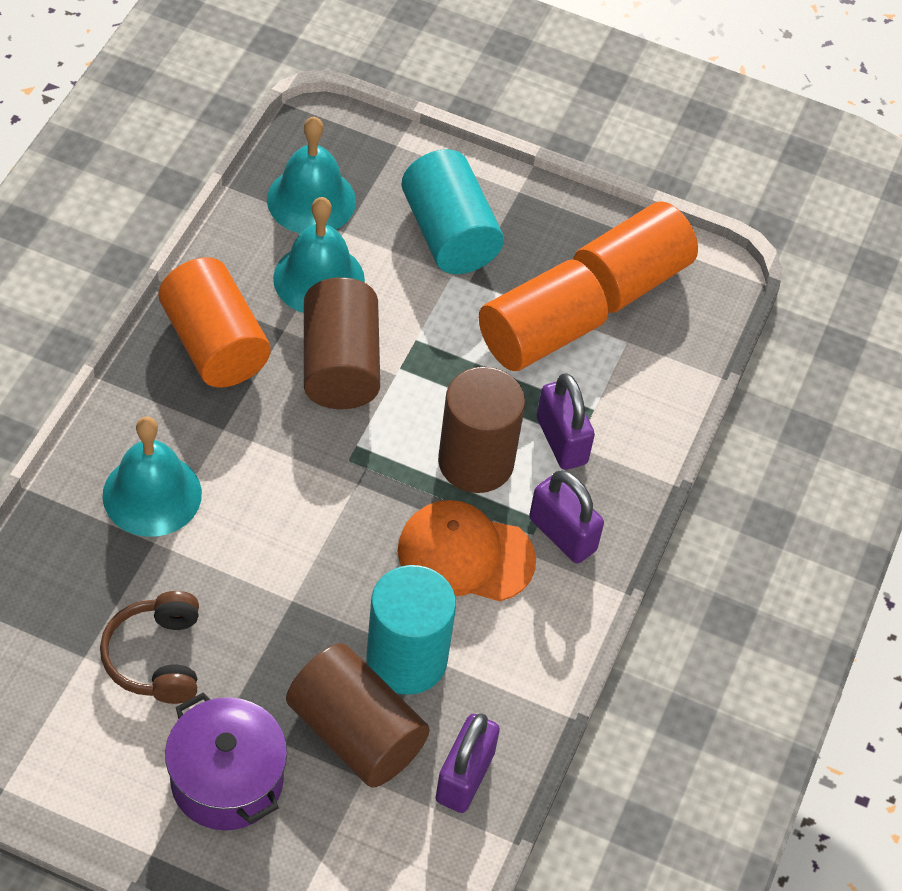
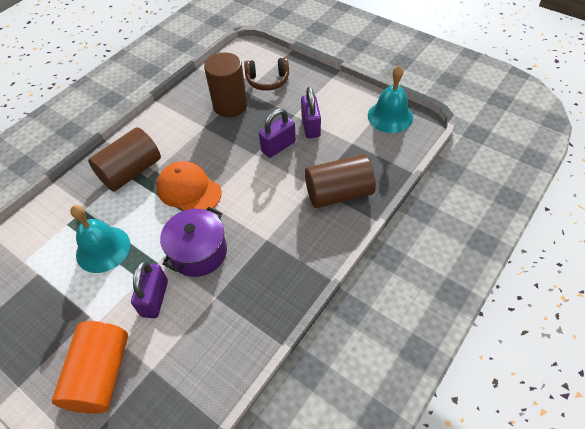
orange cylinder: 3 -> 1
turquoise bell: 3 -> 2
turquoise cylinder: 2 -> 0

